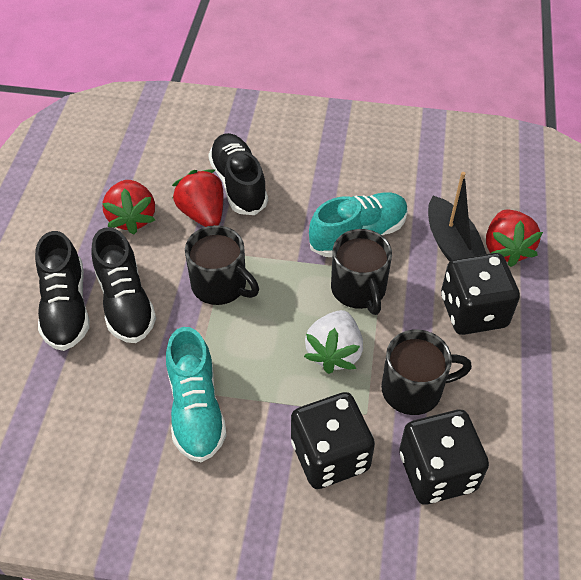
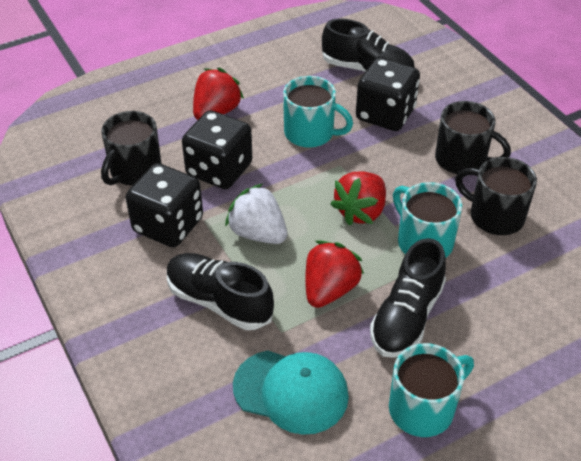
black boat: 1 -> 0
turquoise cap: 0 -> 1
turquoise mug: 0 -> 3
turquoise shoe: 2 -> 0

